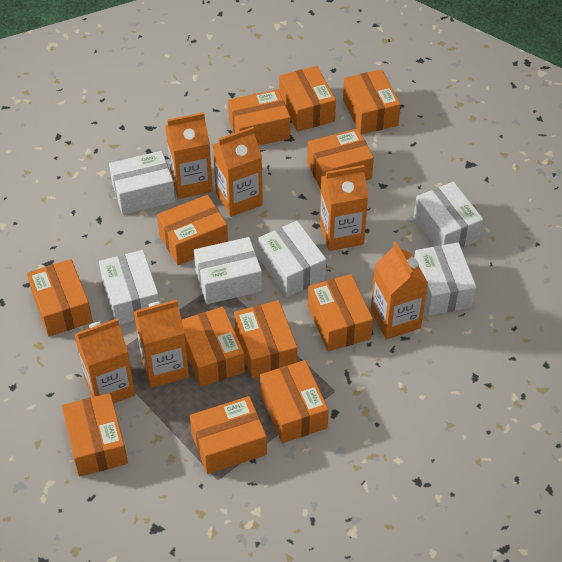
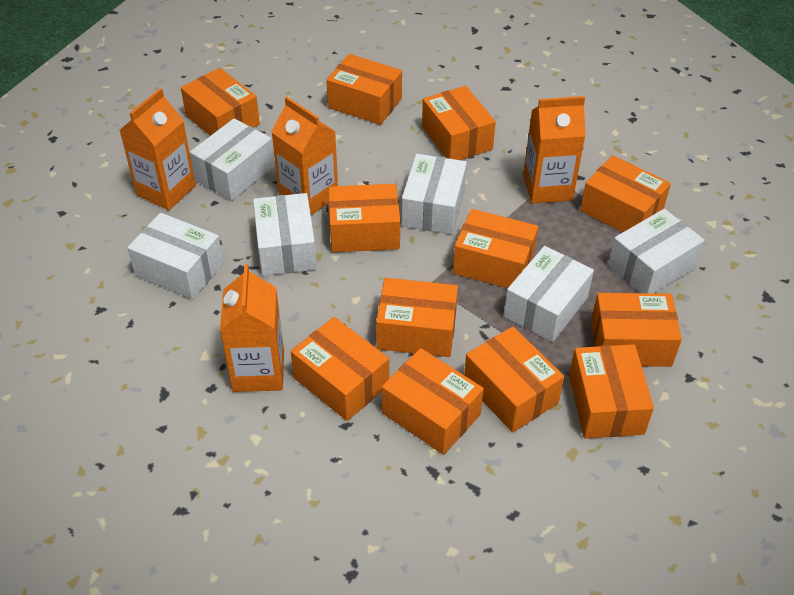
orange carton: 6 -> 4

